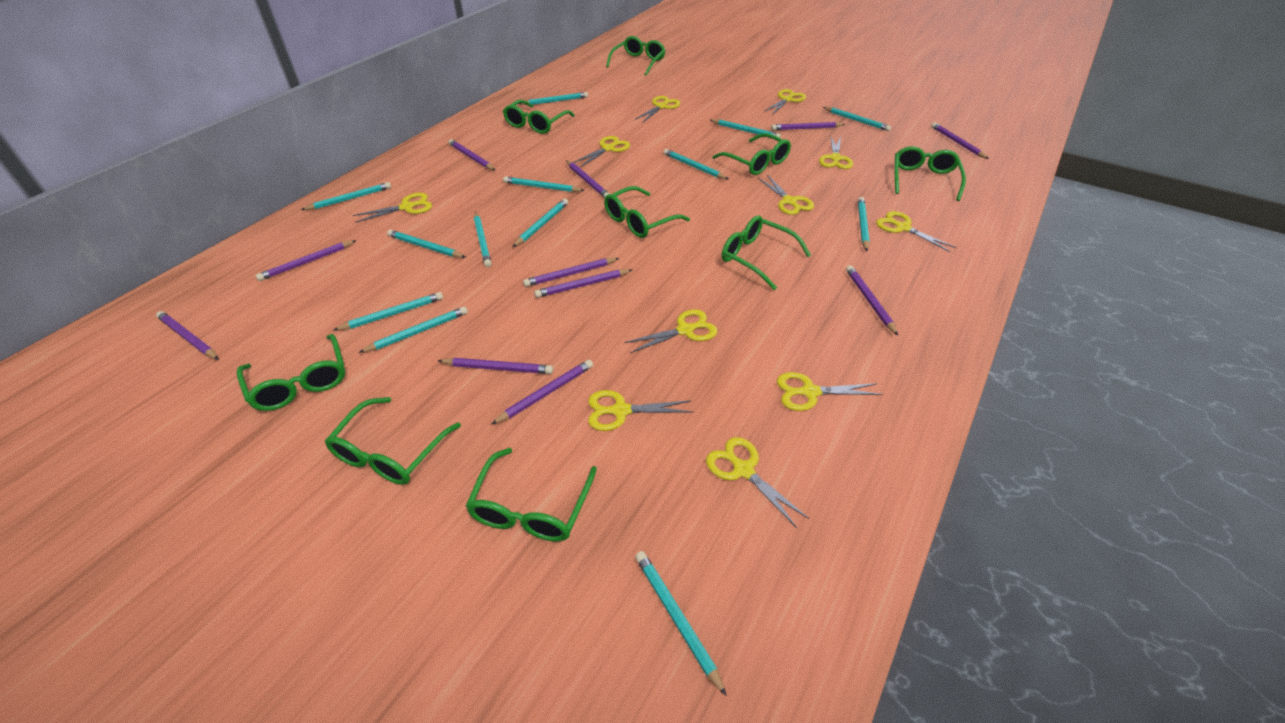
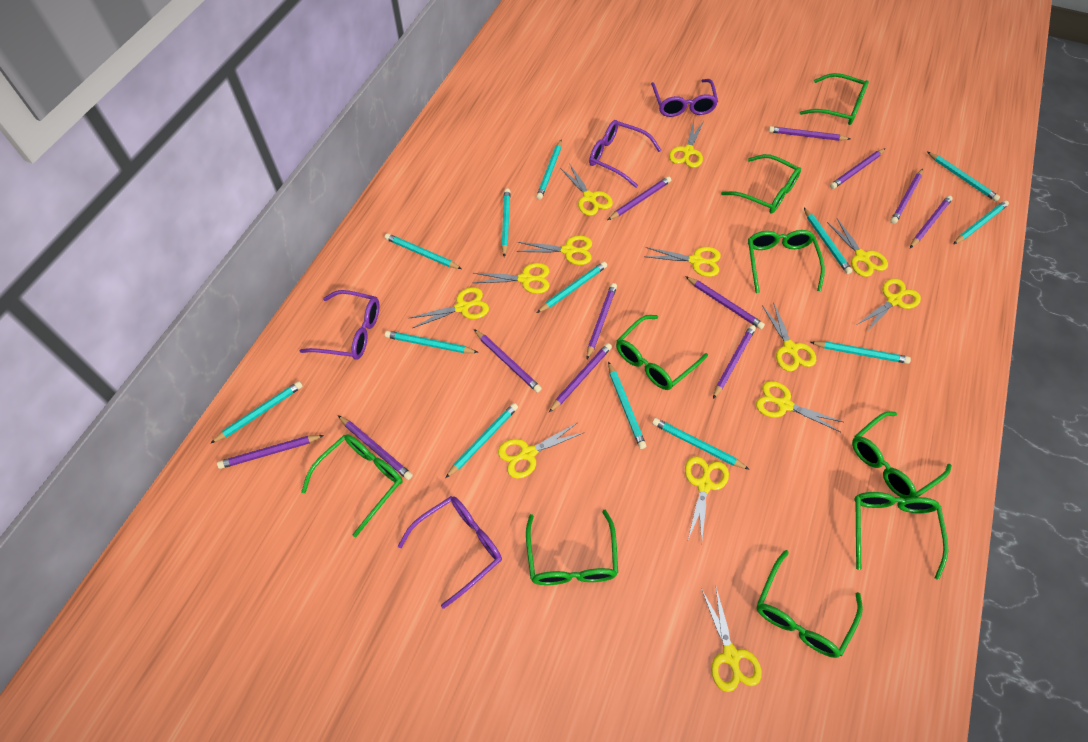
purple glasses: 0 -> 4
purple pencil: 11 -> 12
yellow scissors: 11 -> 13

